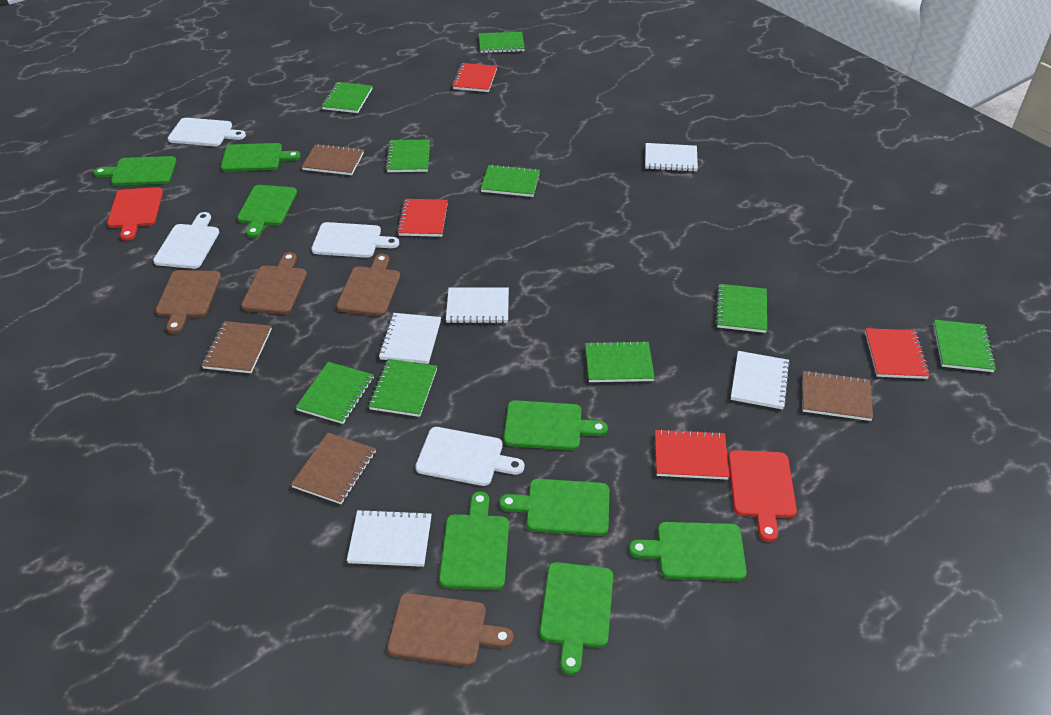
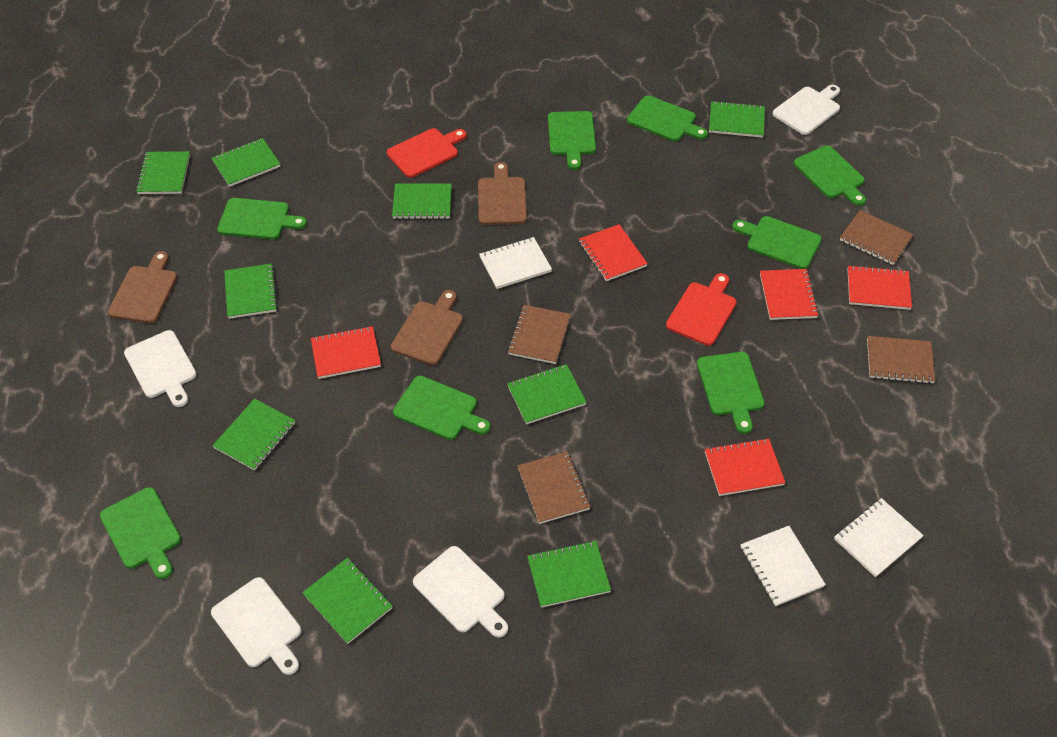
brown cutting board: 4 -> 3
red notebook: 4 -> 5
white notebook: 5 -> 3

